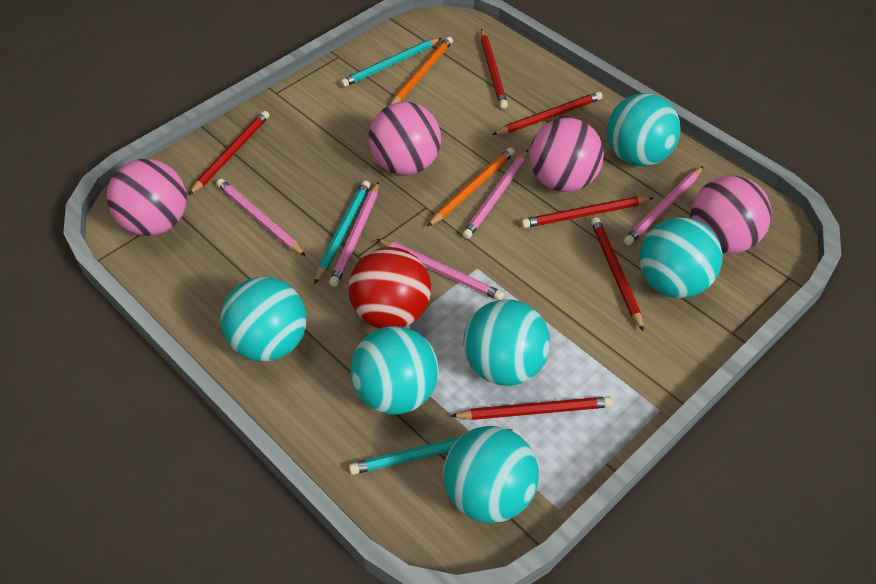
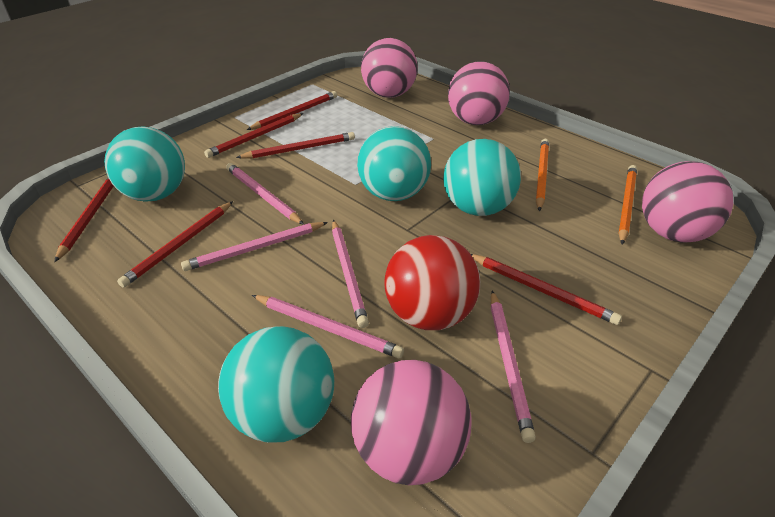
turquoise ball: 6 -> 4
turquoise pencil: 3 -> 0

